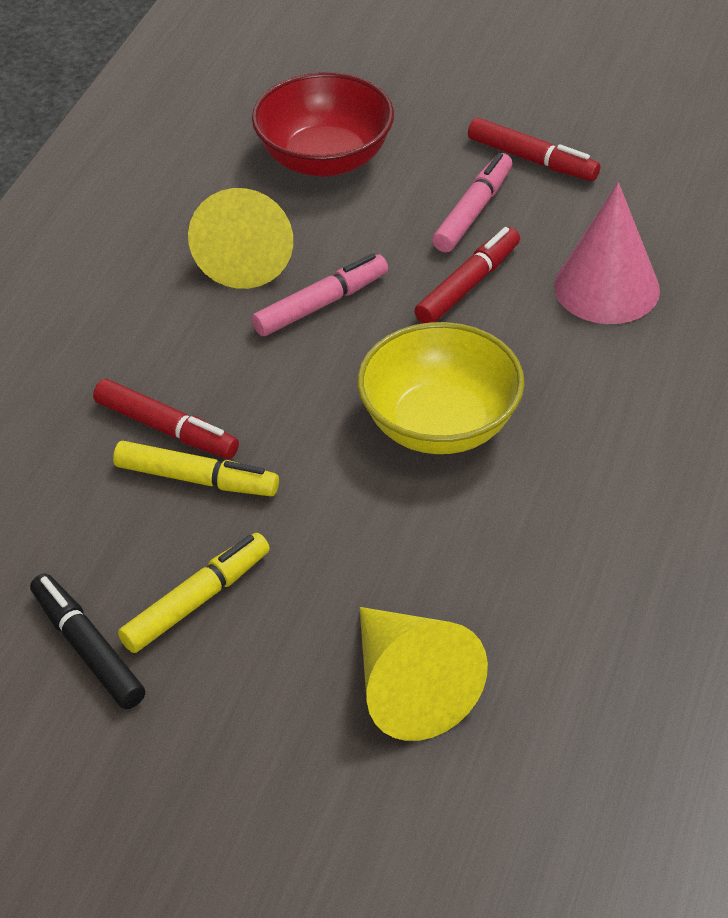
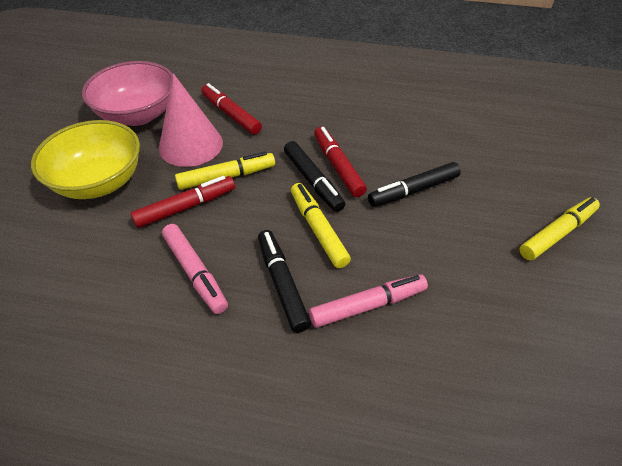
black marker: 1 -> 3
pink bowl: 0 -> 1
red bowl: 1 -> 0
yellow cone: 2 -> 0
yellow marker: 2 -> 3

